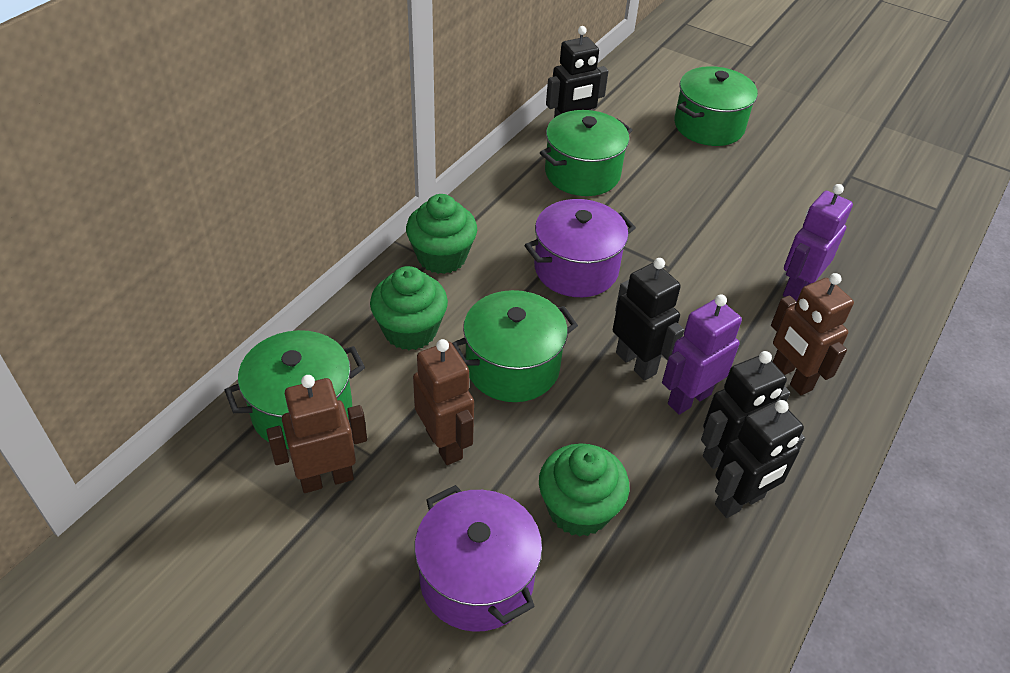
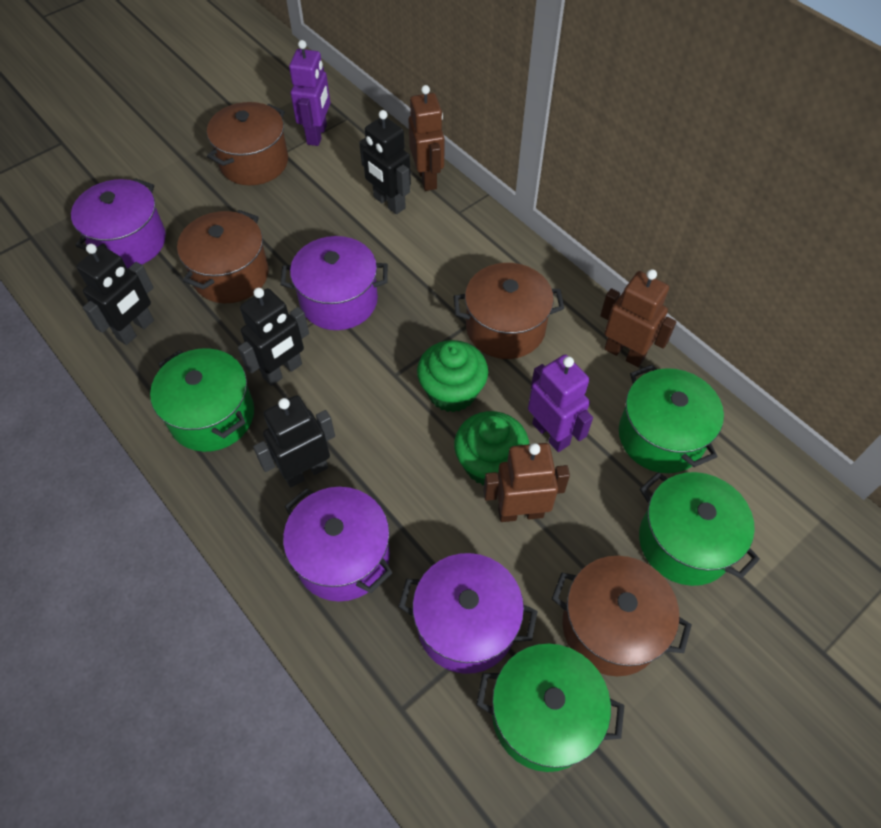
brown pot: 0 -> 4
green cupcake: 3 -> 2
purple pot: 2 -> 4

